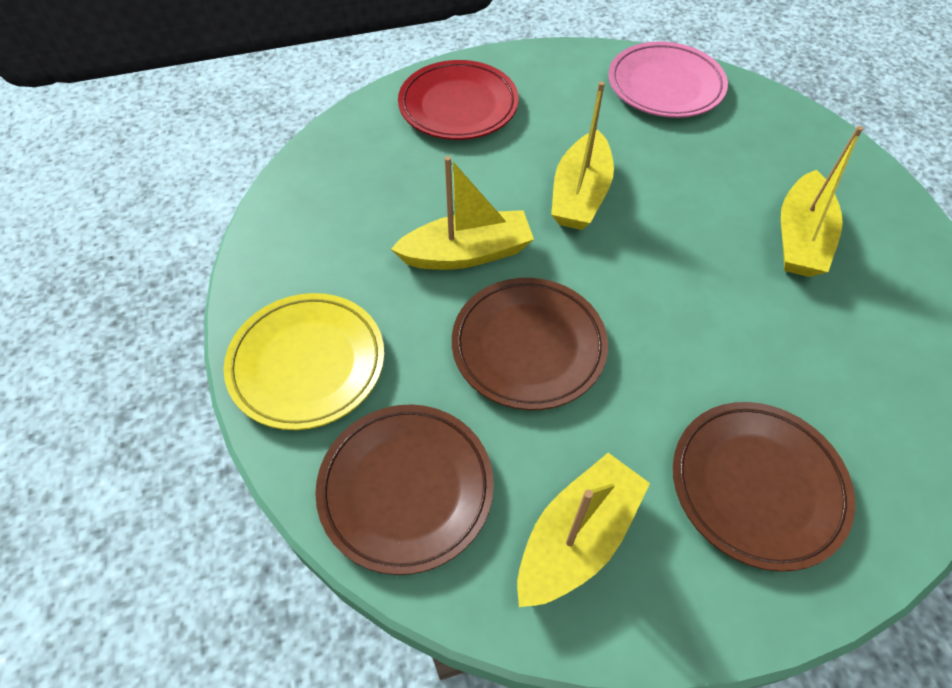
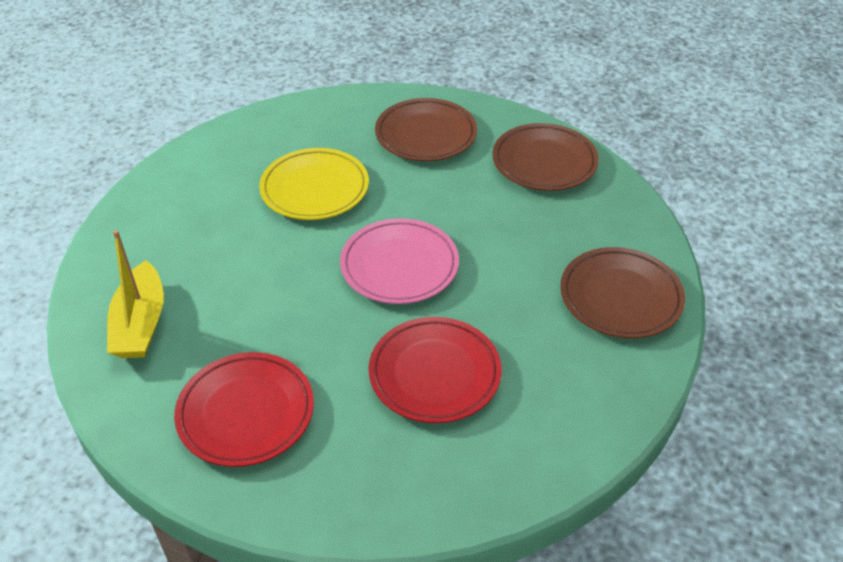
red plate: 1 -> 2
yellow boat: 4 -> 1

